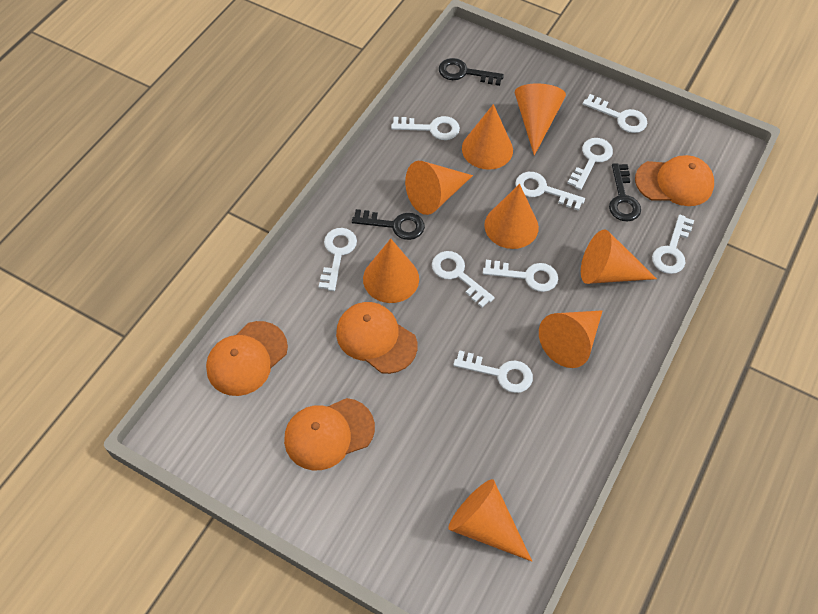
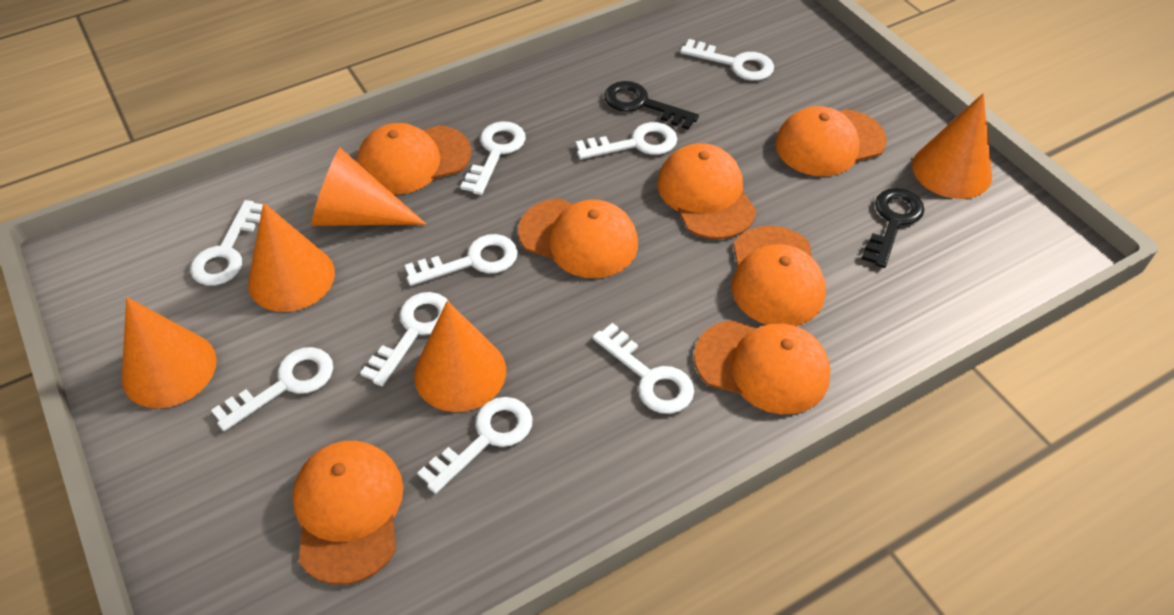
black key: 3 -> 2
orange cap: 4 -> 7
orange cone: 8 -> 5

